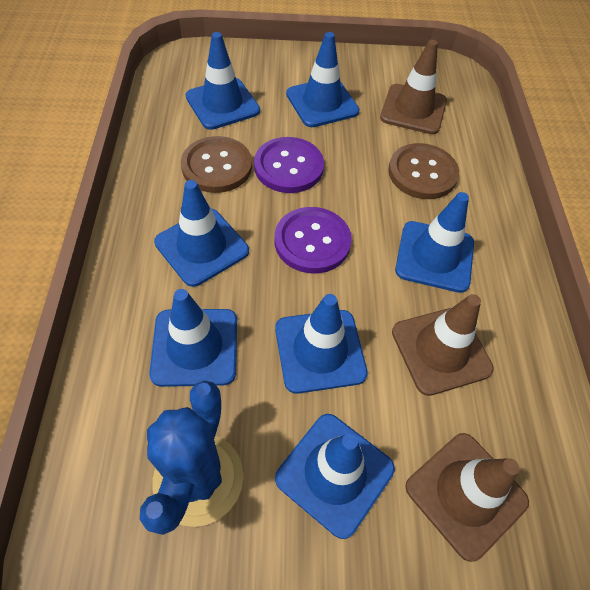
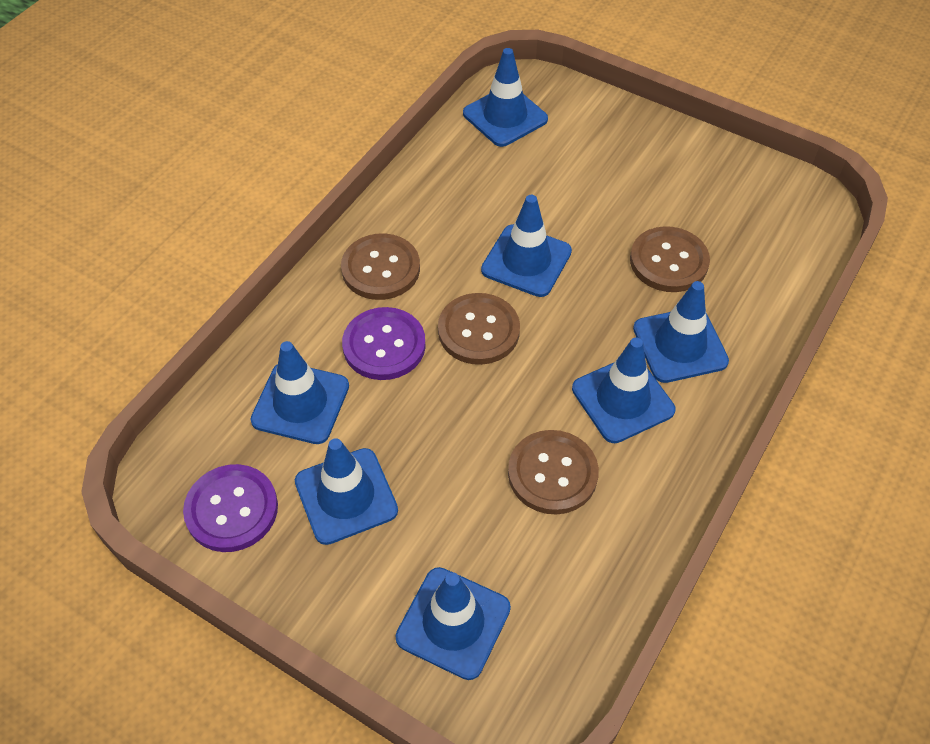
blue cactus: 1 -> 0
brown button: 2 -> 4
brown traffic cone: 3 -> 0

